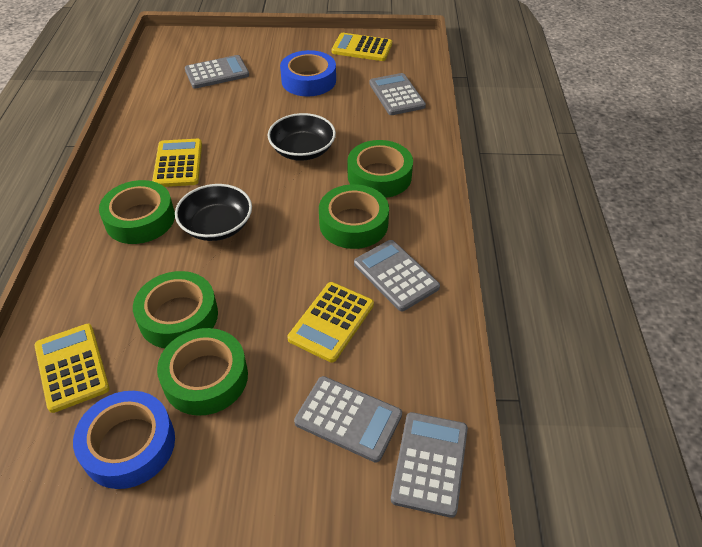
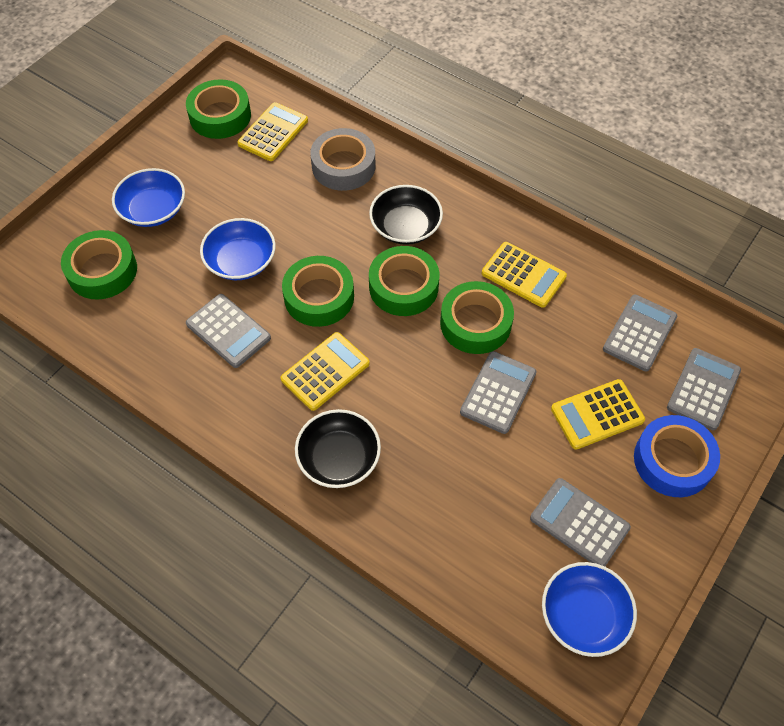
blue bowl: 0 -> 3
blue tape: 2 -> 1
grey tape: 0 -> 1

